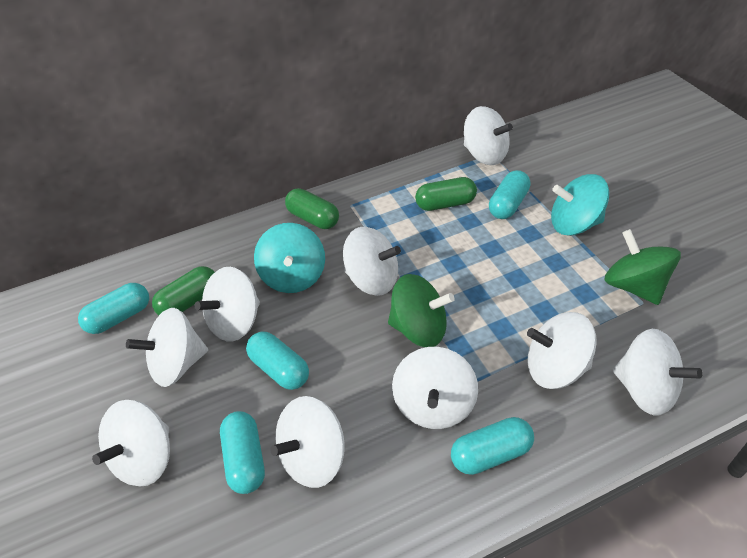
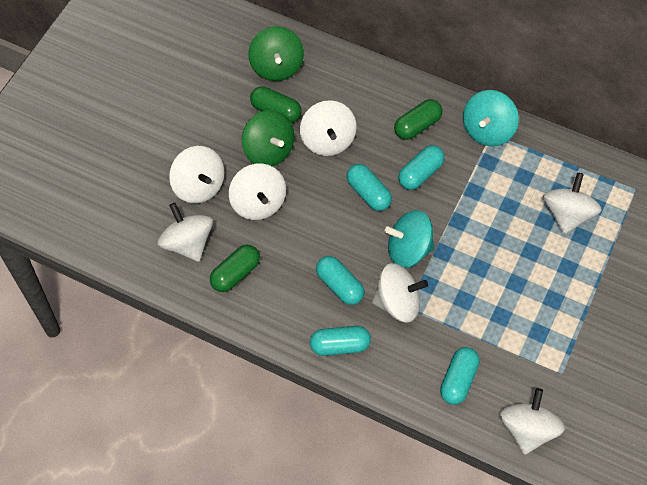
white spinning top: 9 -> 7

